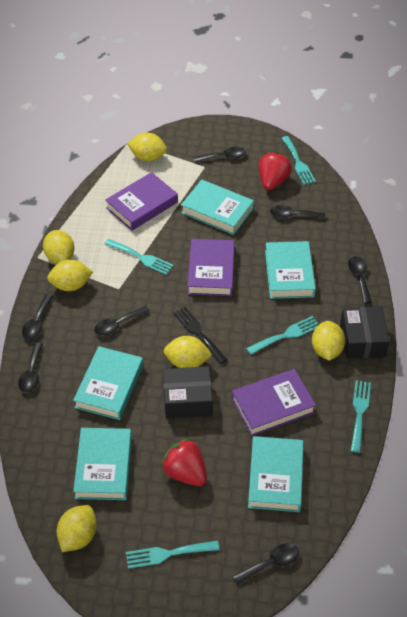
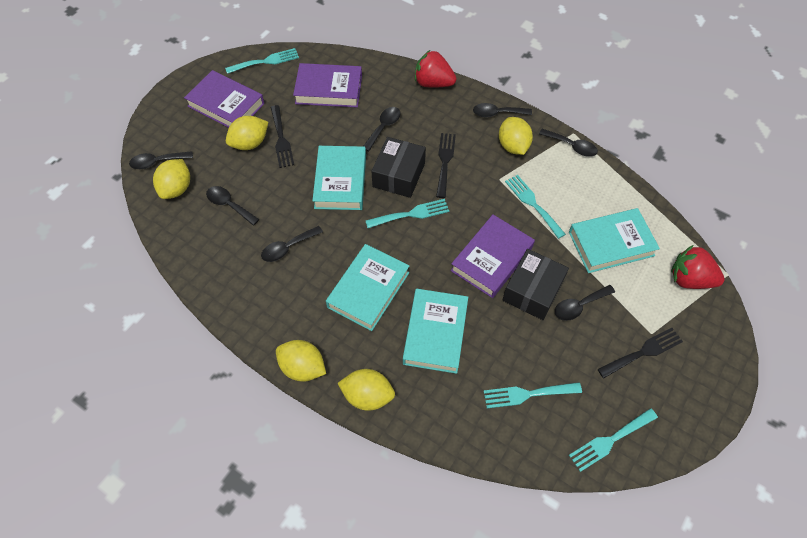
black fork: 1 -> 3
turquoise book: 5 -> 4
yellow lemon: 6 -> 5

